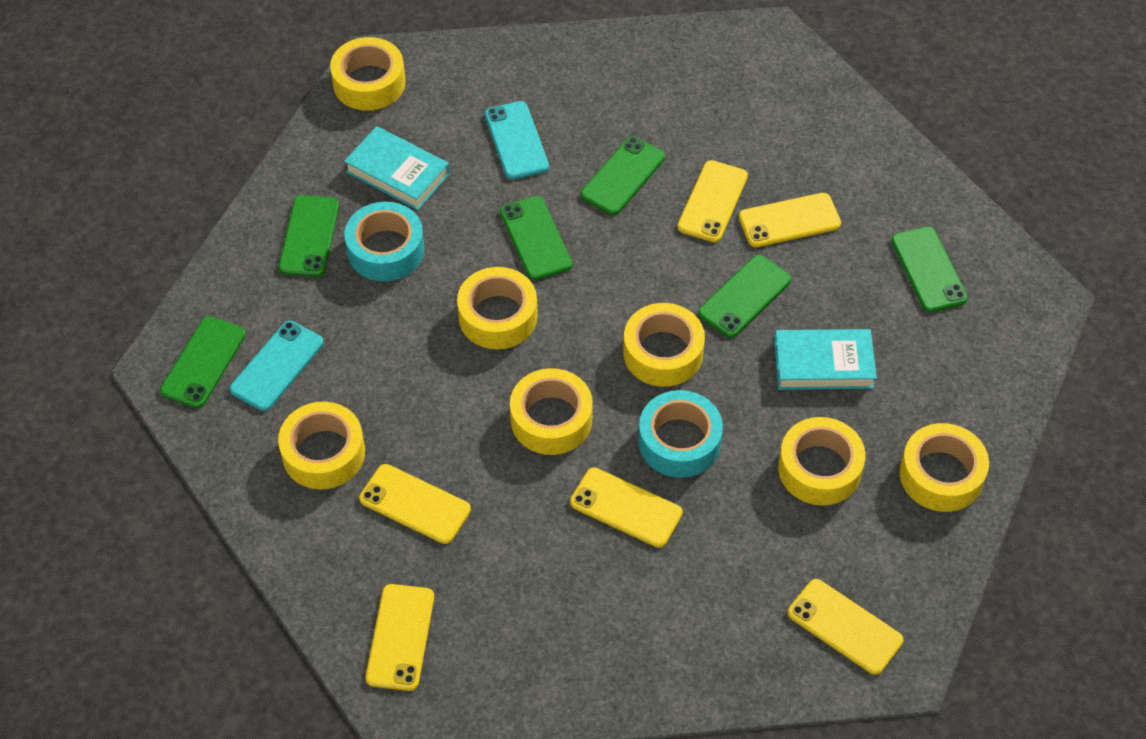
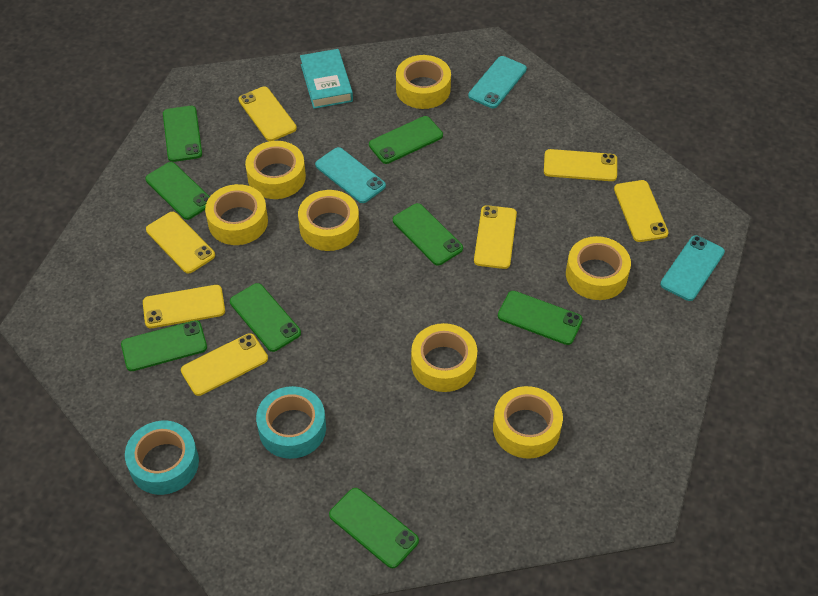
green phone: 6 -> 8
turquoise book: 2 -> 1
turquoise phone: 2 -> 3
yellow phone: 6 -> 7

